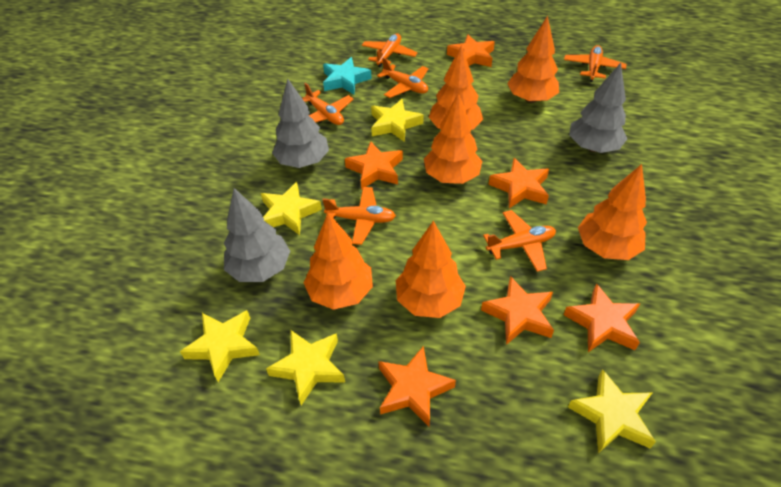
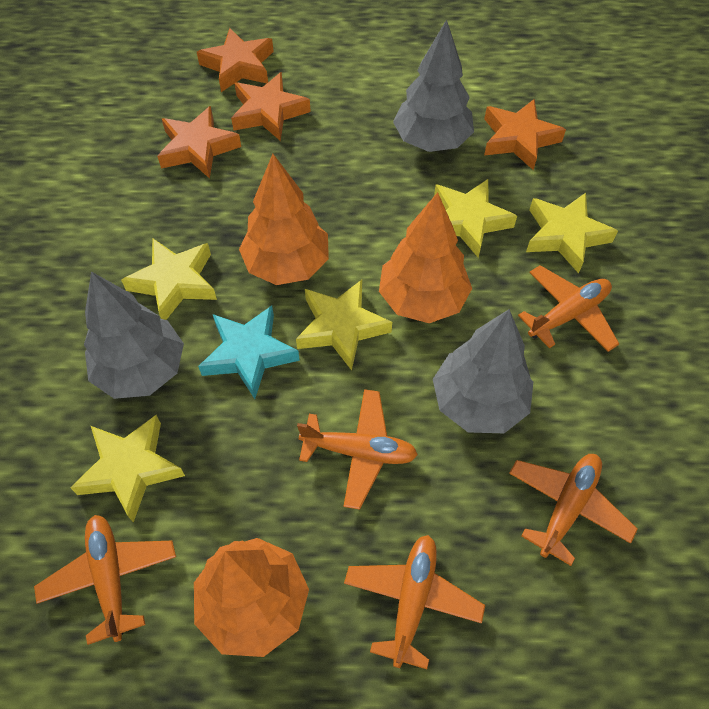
orange plane: 6 -> 5
orange star: 6 -> 4
orange tree: 6 -> 3

